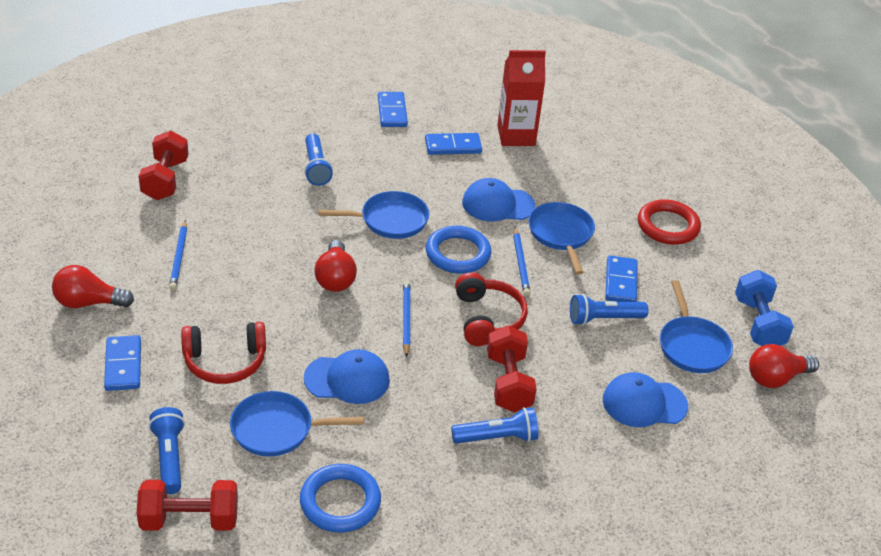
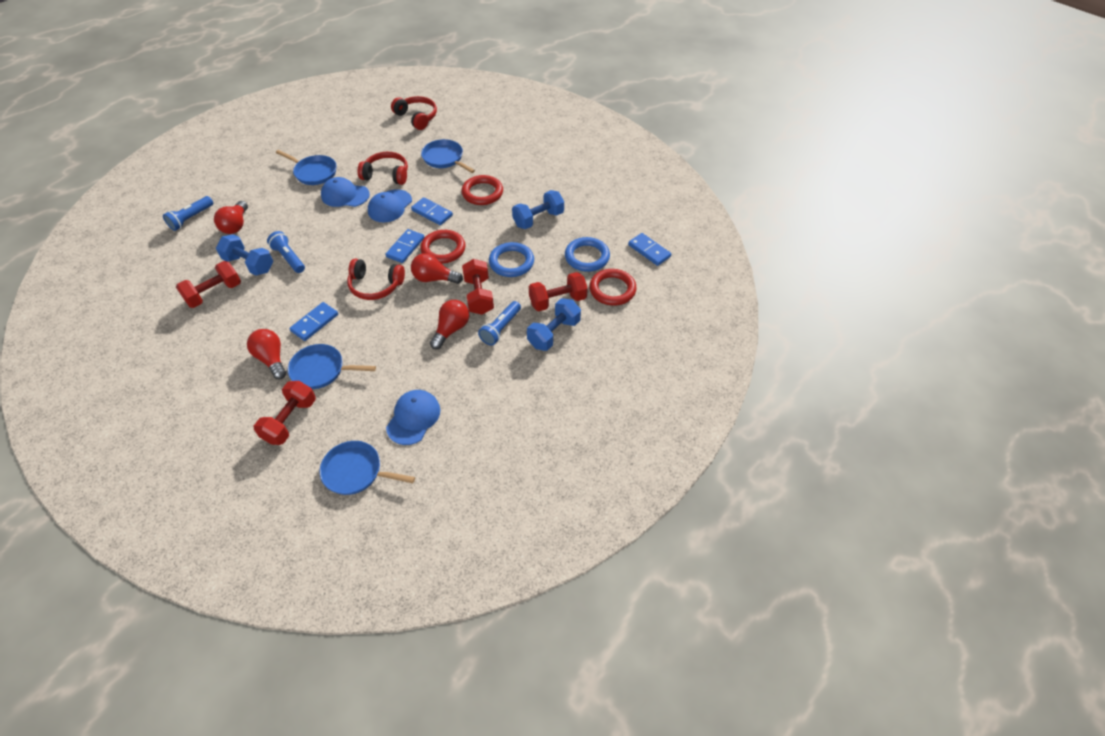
blue dumbbell: 1 -> 3
blue flashlight: 4 -> 3
blue pencil: 3 -> 0
red carton: 1 -> 0
red dumbbell: 3 -> 4
red headphones: 2 -> 3
red light bulb: 3 -> 4
red ring: 1 -> 3

